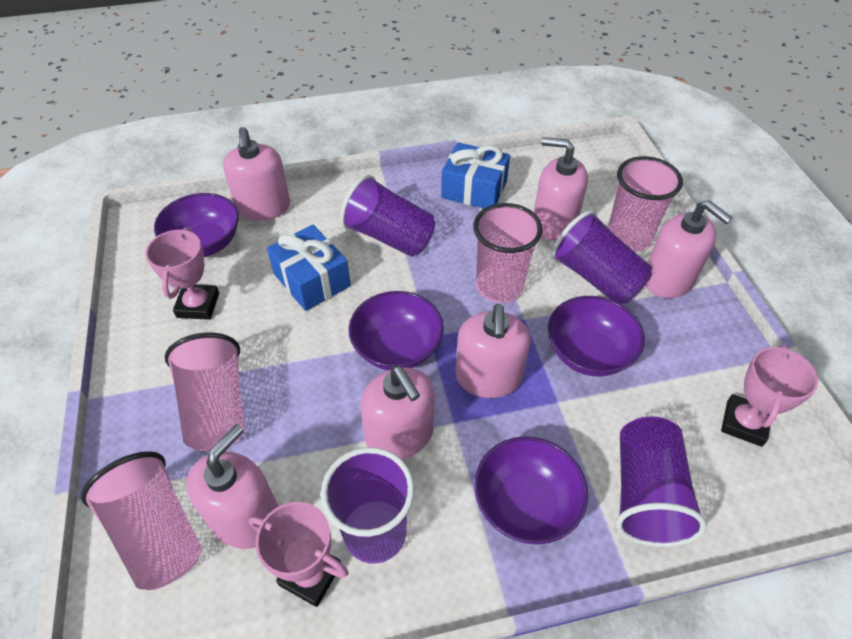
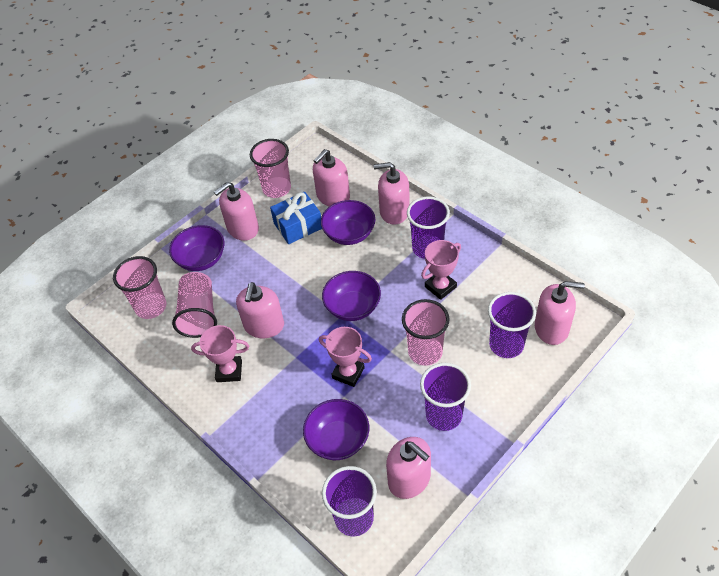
blue gift: 2 -> 1

